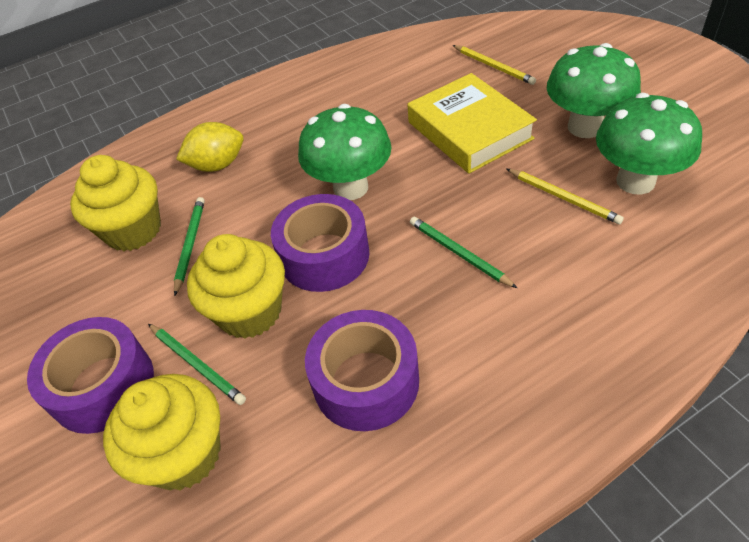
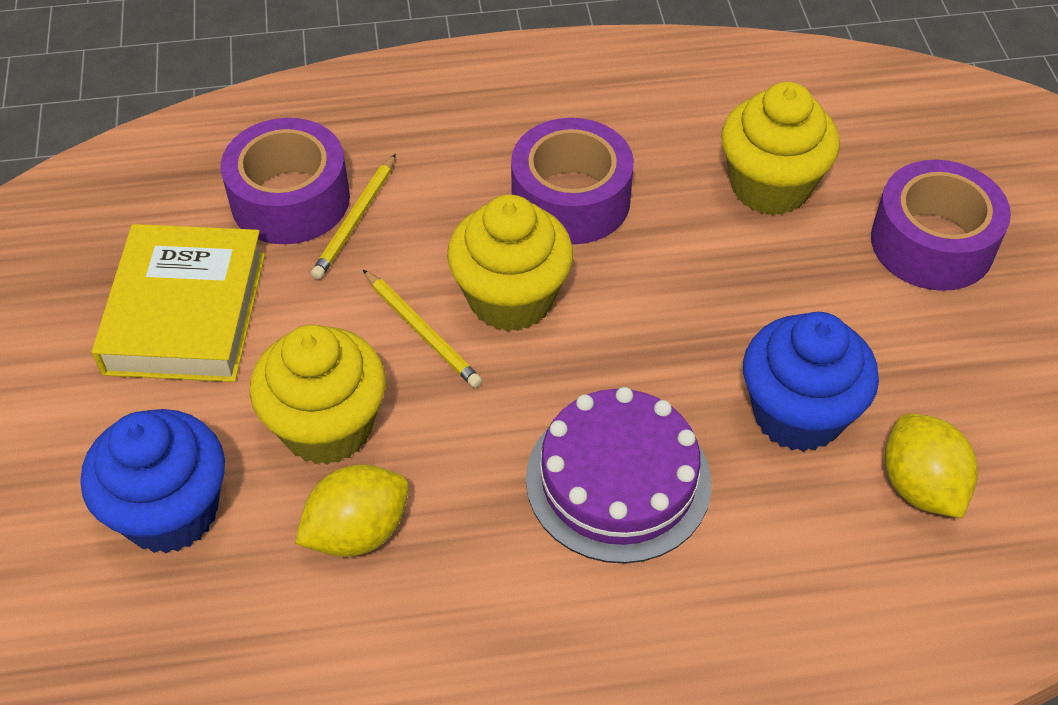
blue cupcake: 0 -> 2
green mushroom: 3 -> 0
green pencil: 3 -> 0
purple cake: 0 -> 1
yellow lemon: 1 -> 2

